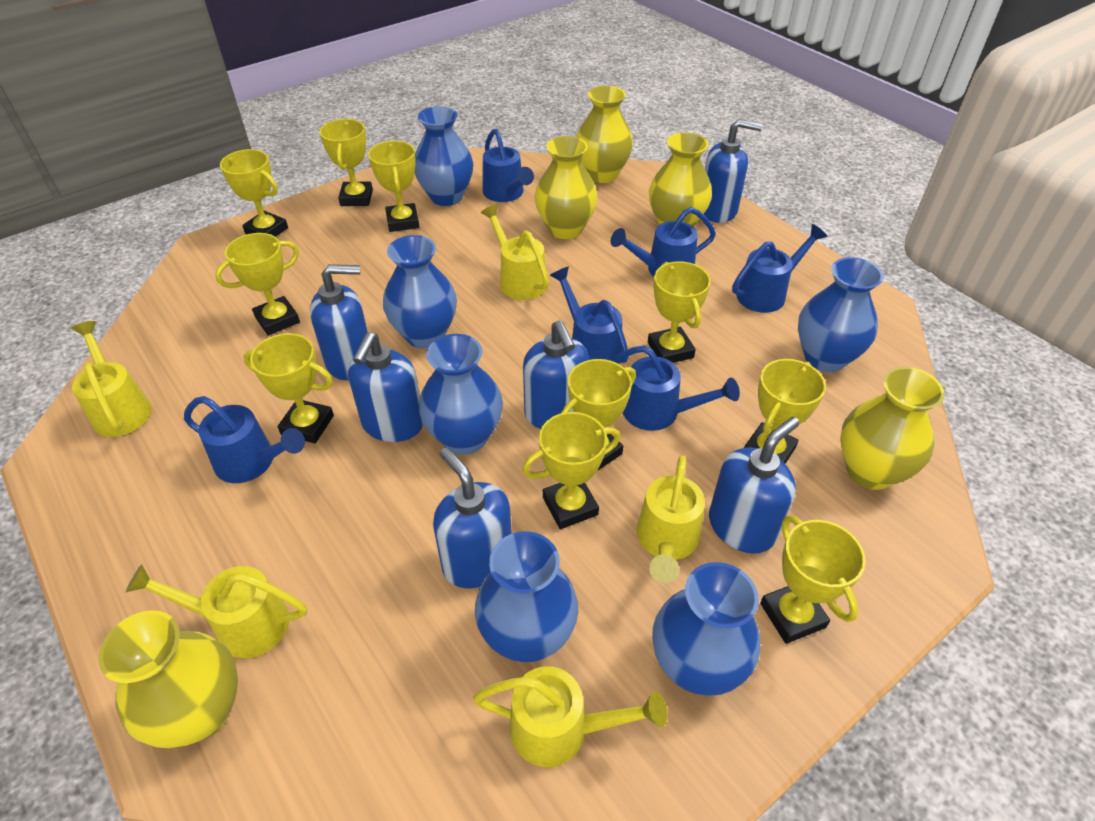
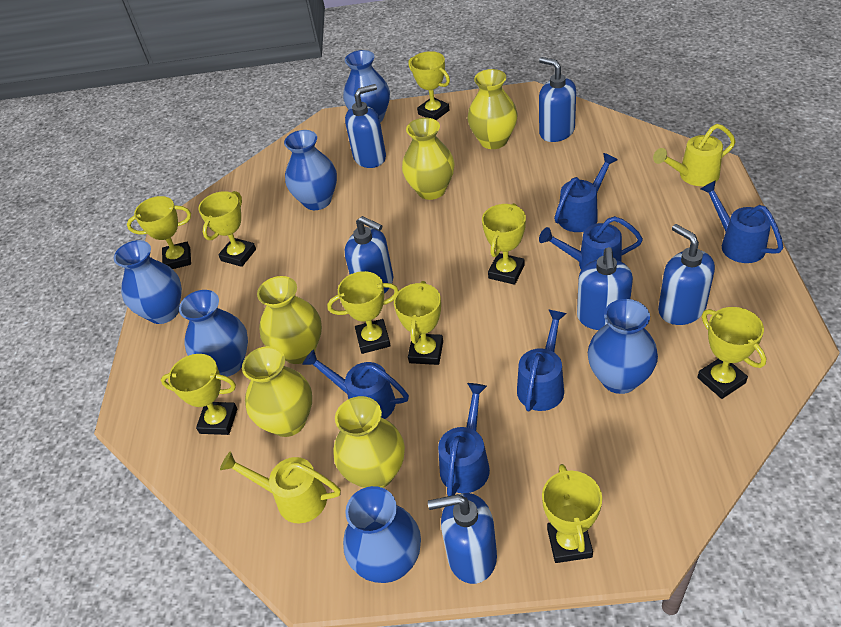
yellow trophy: 10 -> 9
yellow watering can: 5 -> 2

